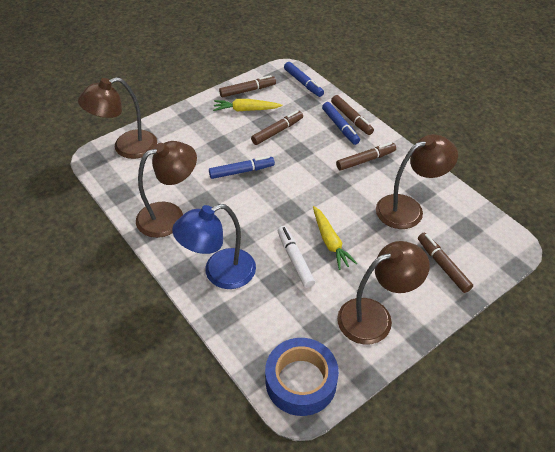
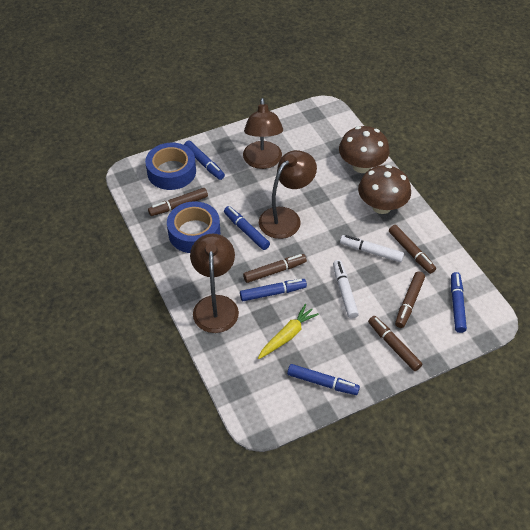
blue lamp: 1 -> 0
blue marker: 3 -> 5
blue tape: 1 -> 2
brown lamp: 4 -> 3
brown mushroom: 0 -> 2
white marker: 1 -> 2
yellow carrot: 2 -> 1

